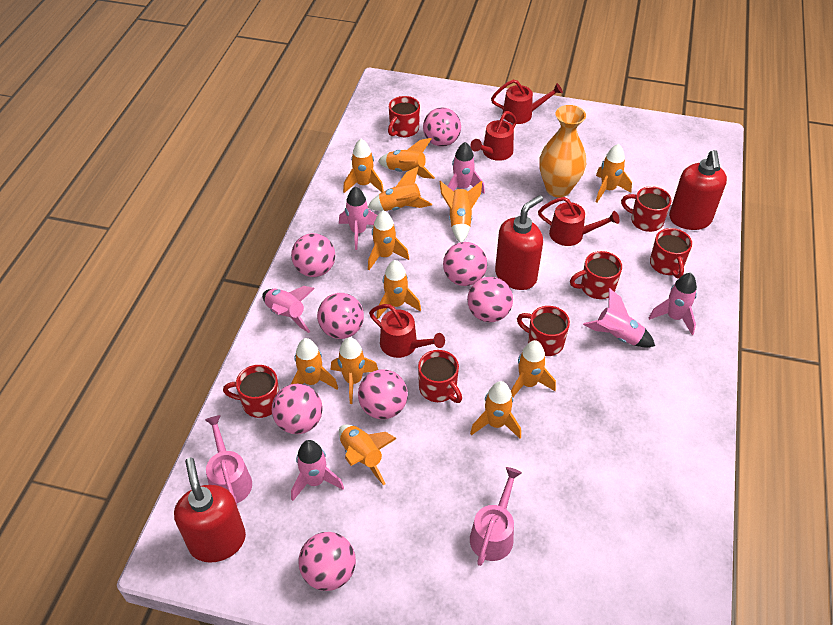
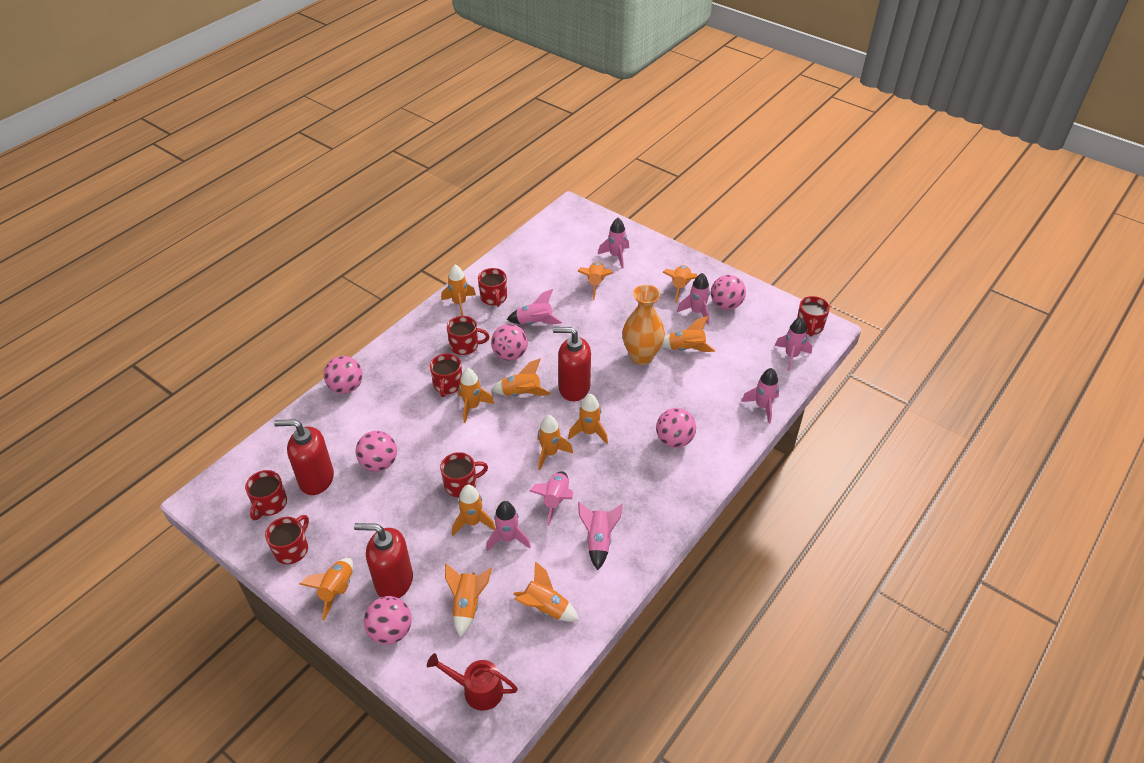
pink ball: 8 -> 6
pink rocket: 6 -> 8
pink watering can: 2 -> 0
red watering can: 4 -> 1

